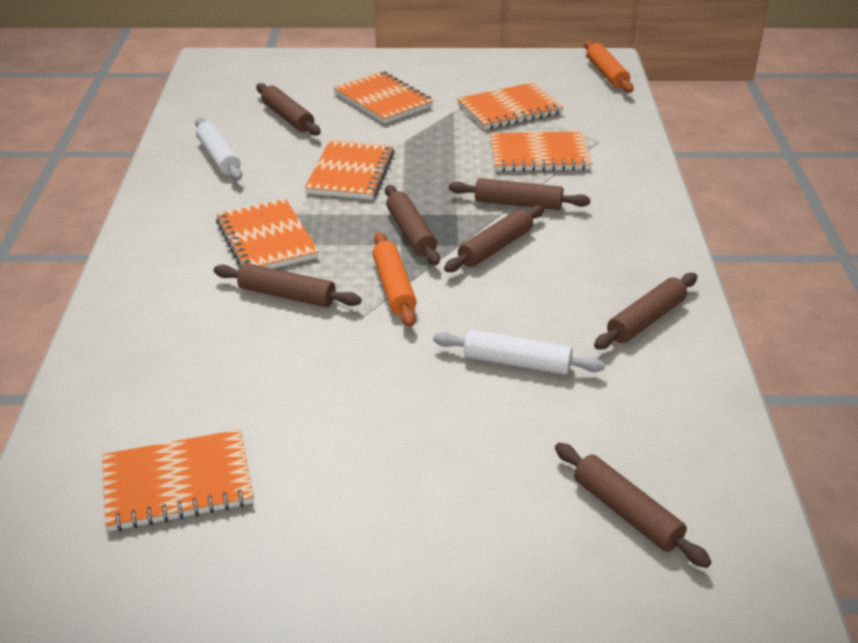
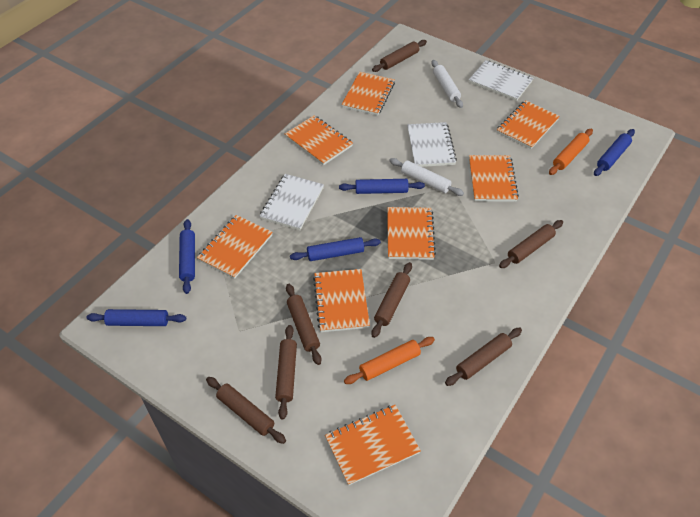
blue rolling pin: 0 -> 5
orange notebook: 6 -> 8
white notebook: 0 -> 3

